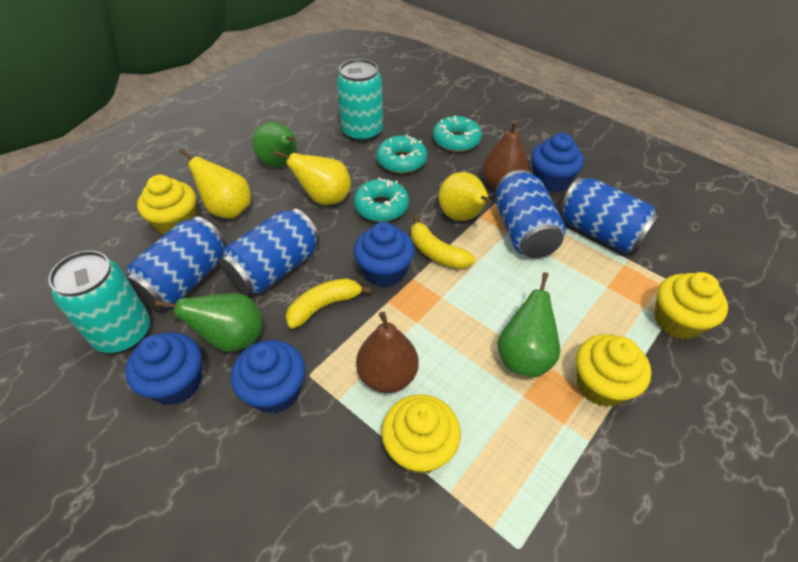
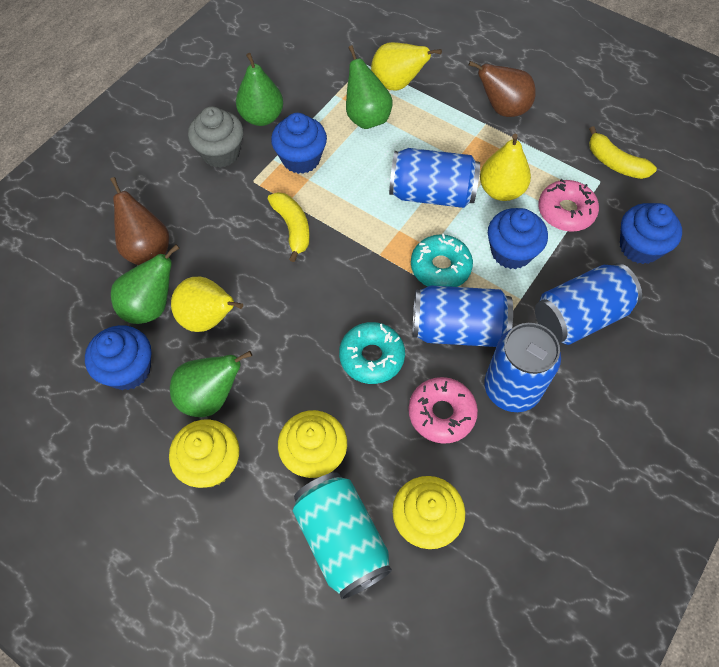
green pear: 3 -> 4
grey cupcake: 0 -> 1
pink donut: 0 -> 2
turquoise can: 2 -> 1
turquoise donut: 3 -> 2
yellow cupcake: 4 -> 3

